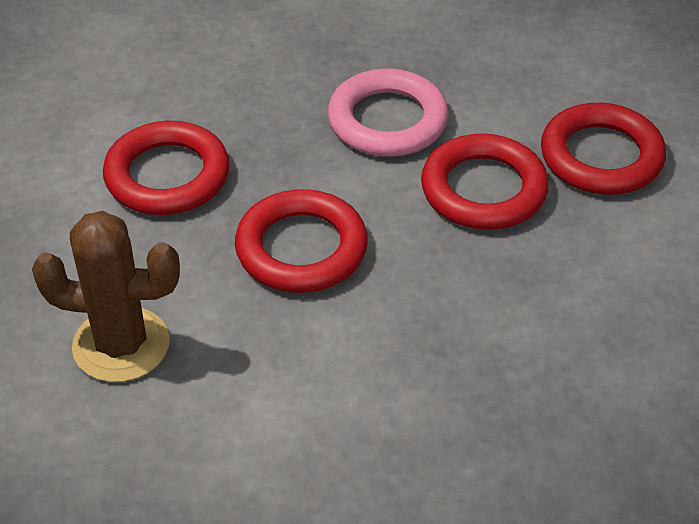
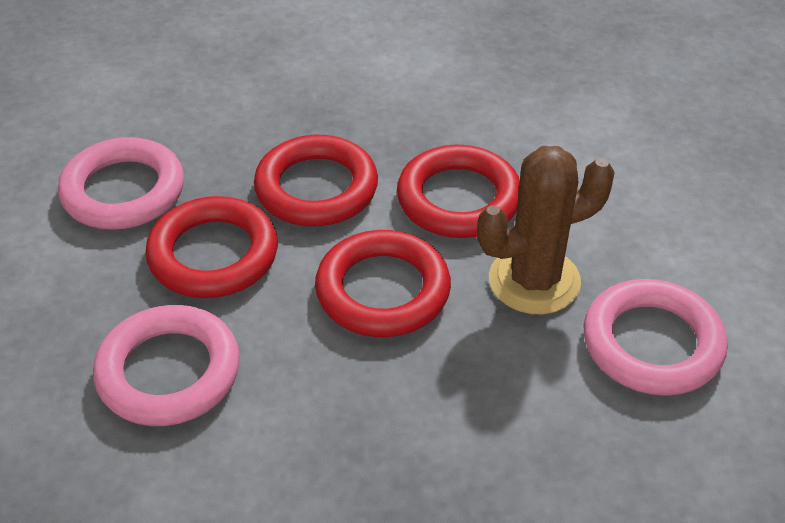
pink ring: 1 -> 3

